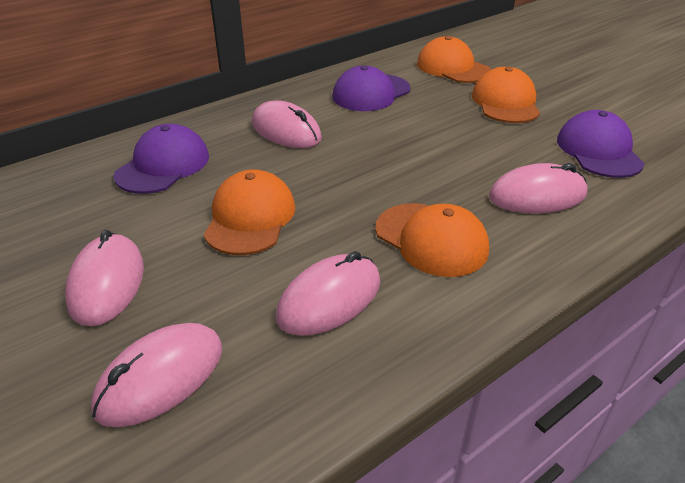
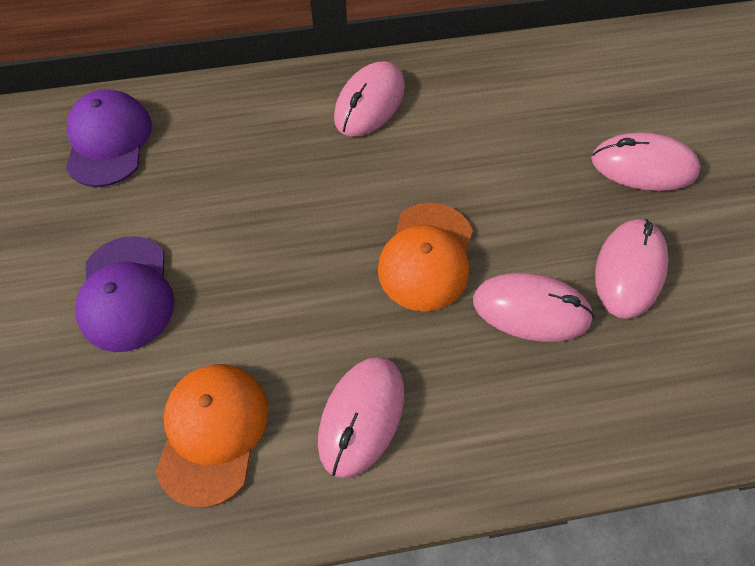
orange cap: 4 -> 2
purple cap: 3 -> 2

